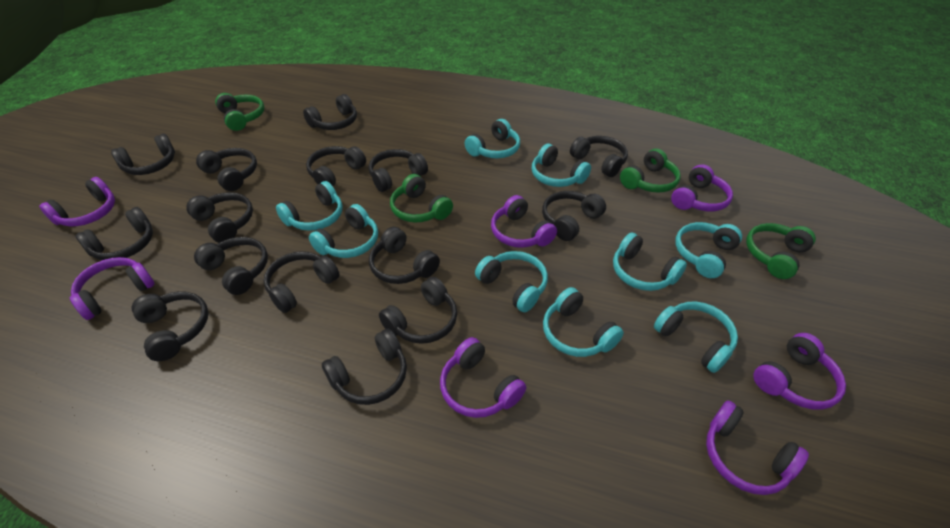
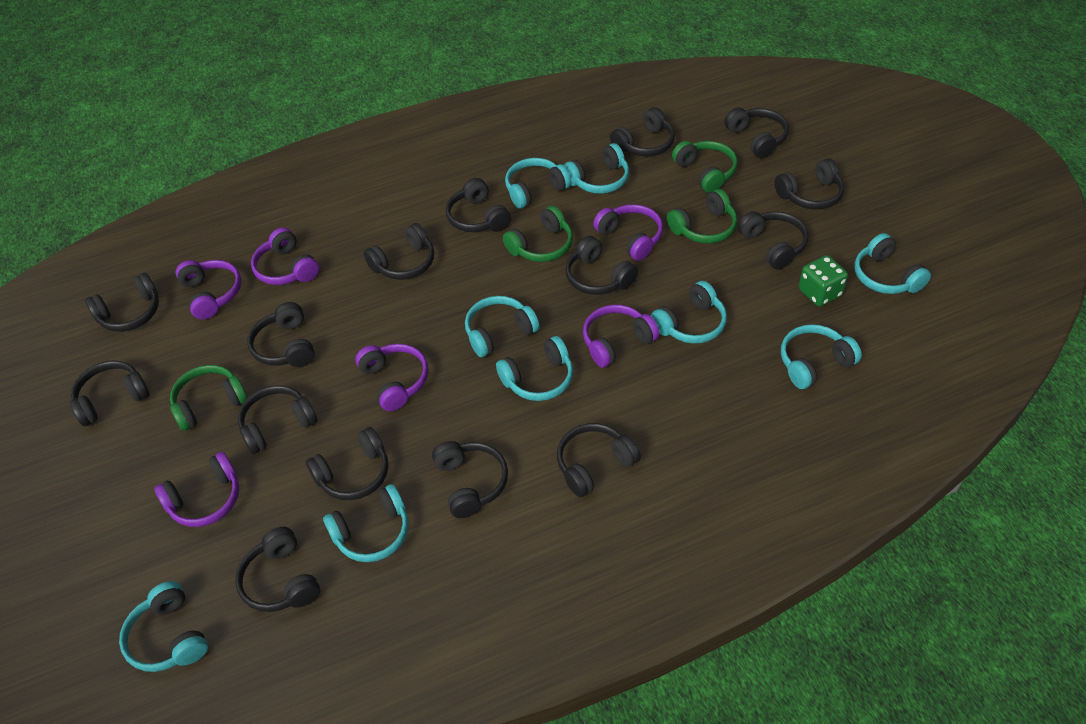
green dice: 0 -> 1
purple headphones: 7 -> 6

